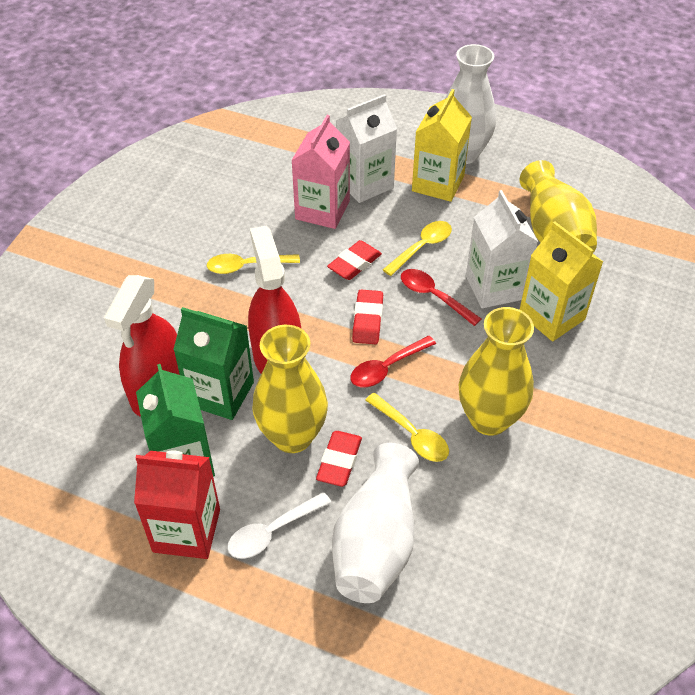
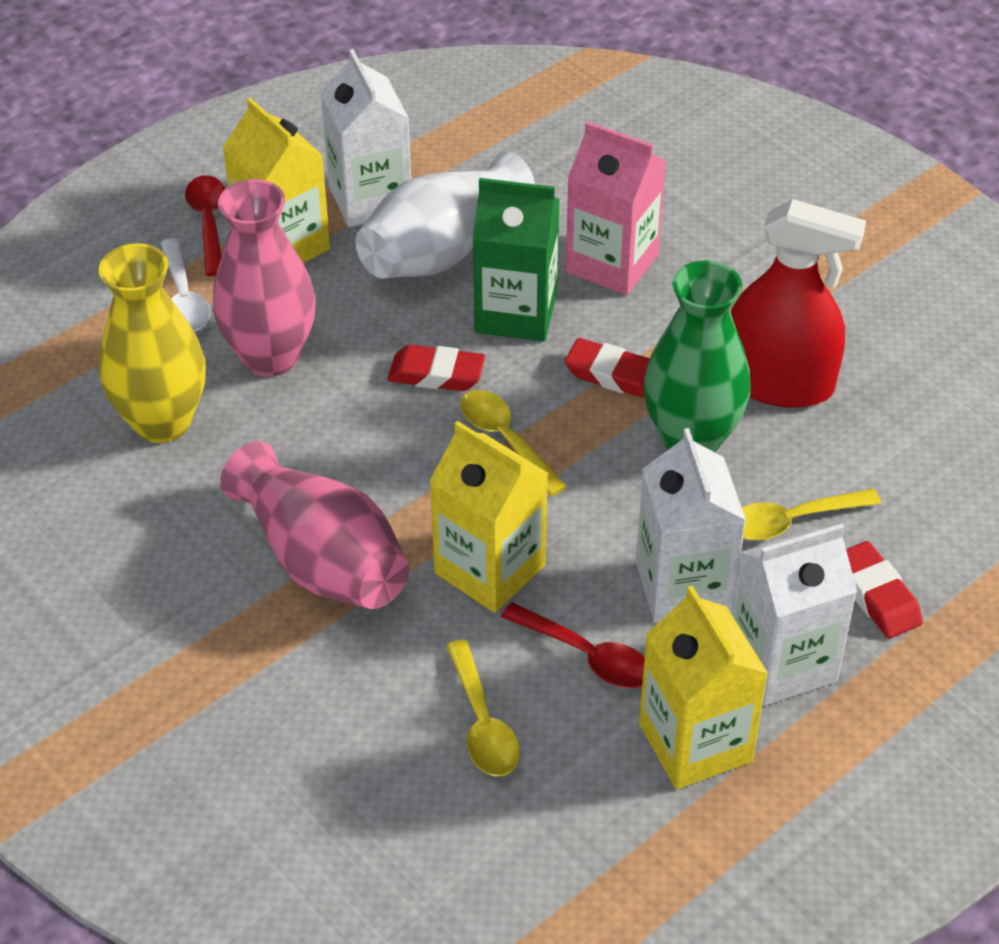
green carton: 2 -> 1
green vase: 0 -> 1
pink vase: 0 -> 2
red carton: 1 -> 0
red spray bottle: 2 -> 1
white carton: 2 -> 3
white vase: 2 -> 1
yellow carton: 2 -> 3
yellow vase: 3 -> 1

